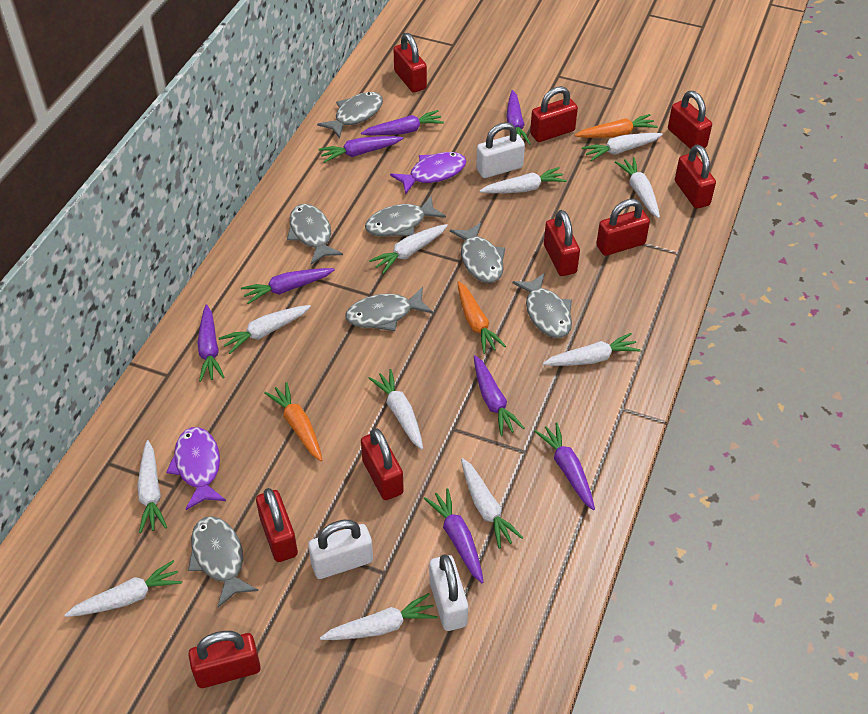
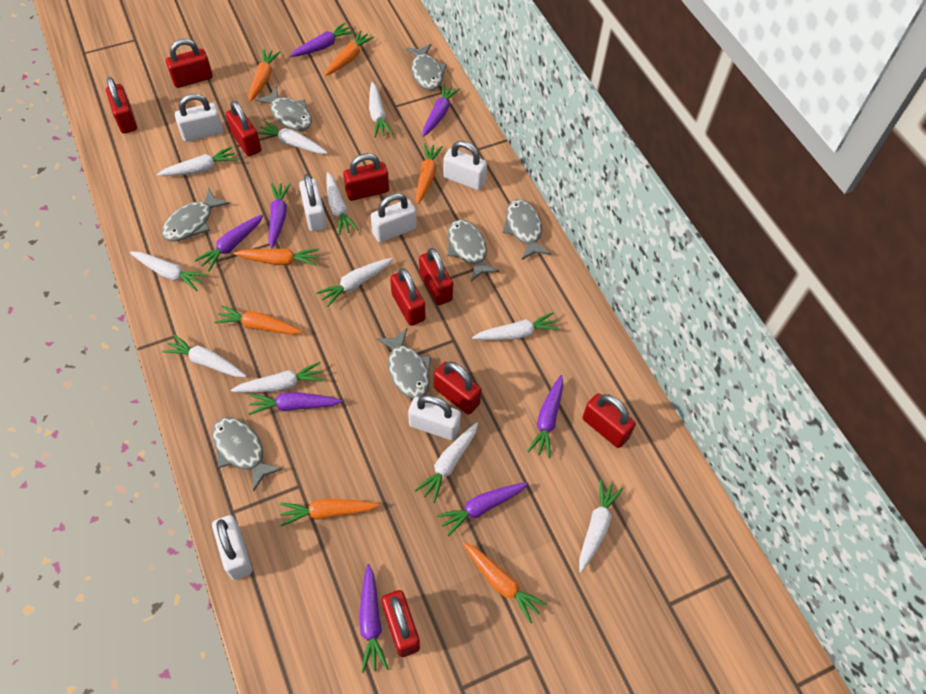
orange carrot: 3 -> 7
purple fish: 2 -> 0
white padlock: 3 -> 6

